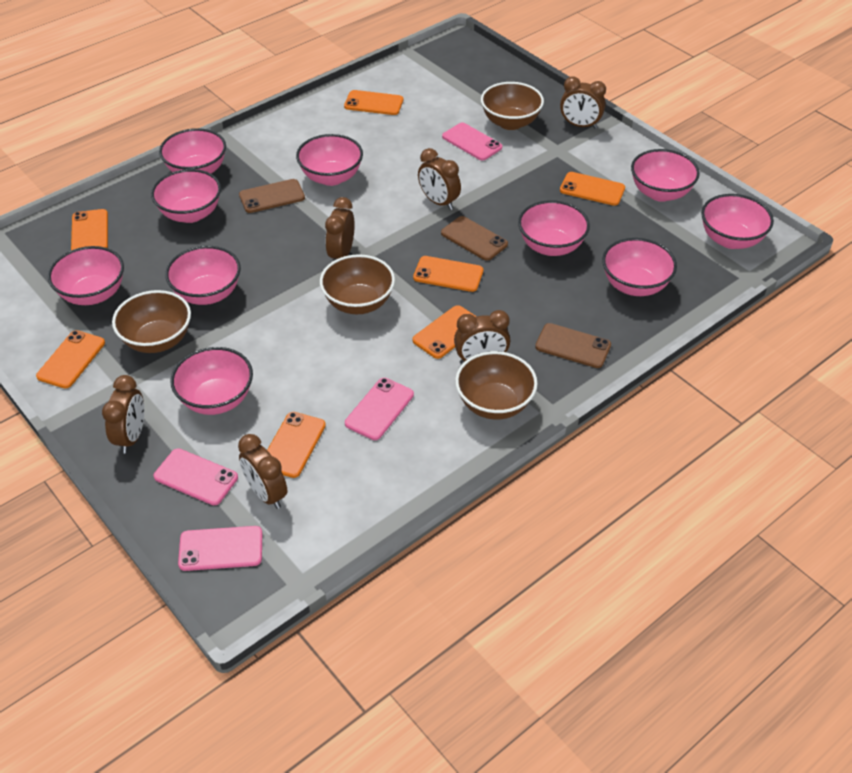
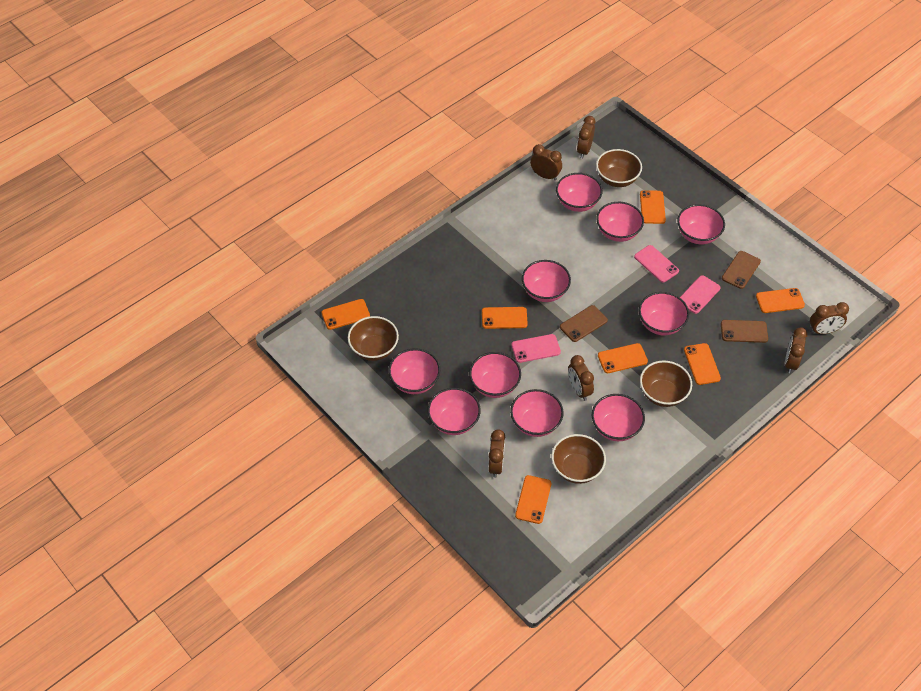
pink phone: 4 -> 3

